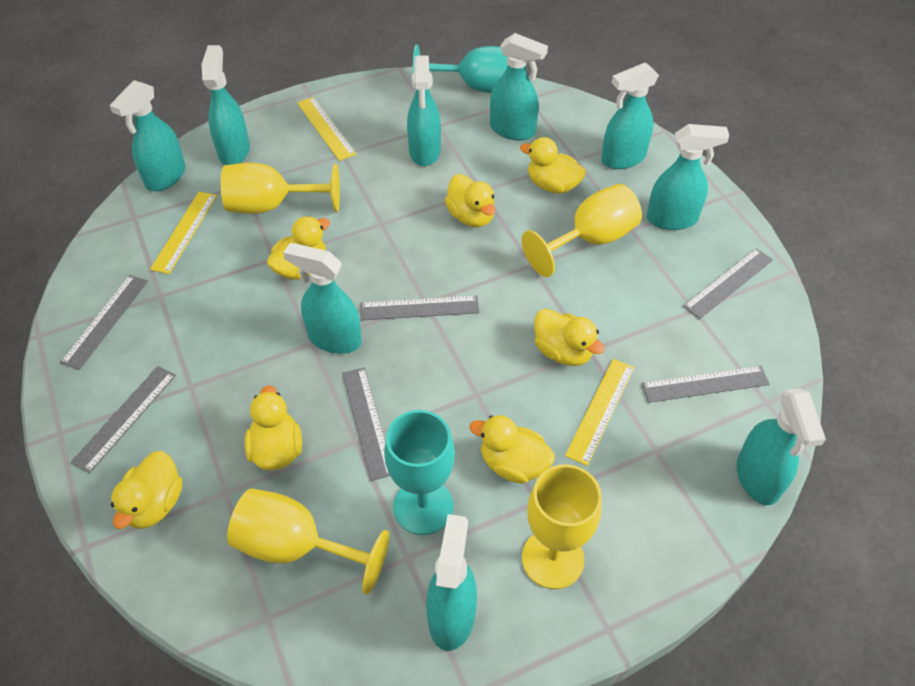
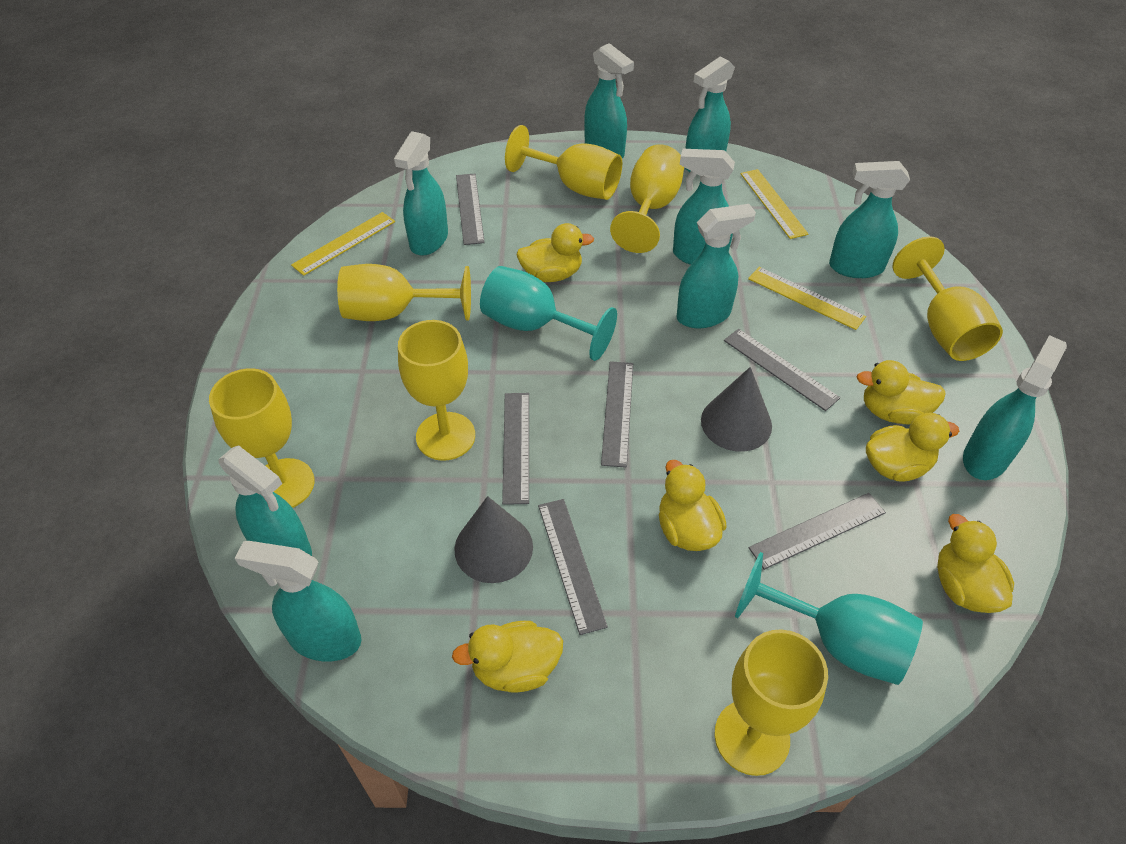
grey cone: 0 -> 2
yellow duck: 7 -> 6
yellow goblet: 4 -> 7

